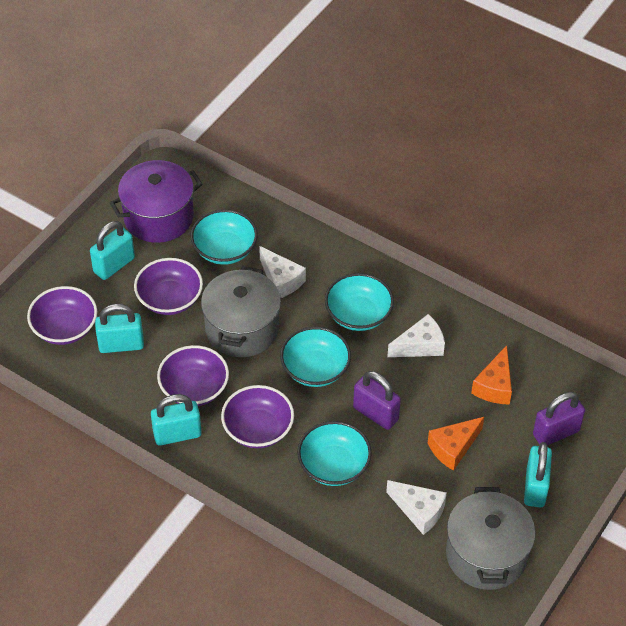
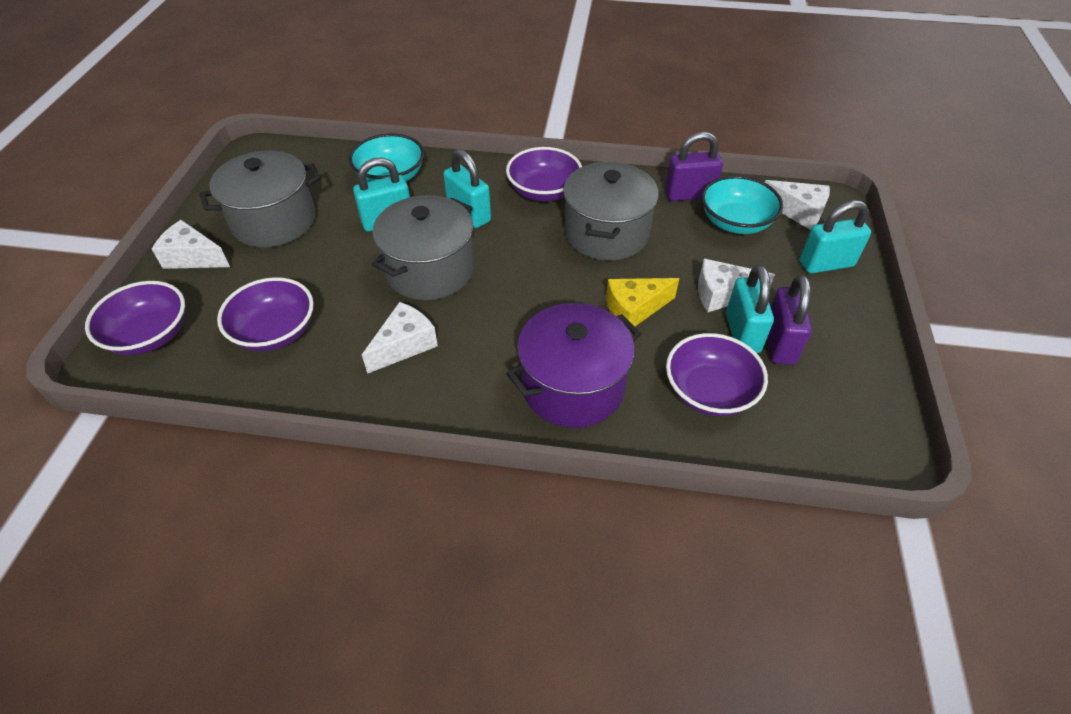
grey pot: 2 -> 3
orange cheese: 2 -> 0
turquoise bowl: 4 -> 2
white cheese: 3 -> 4
yellow cheese: 0 -> 1

